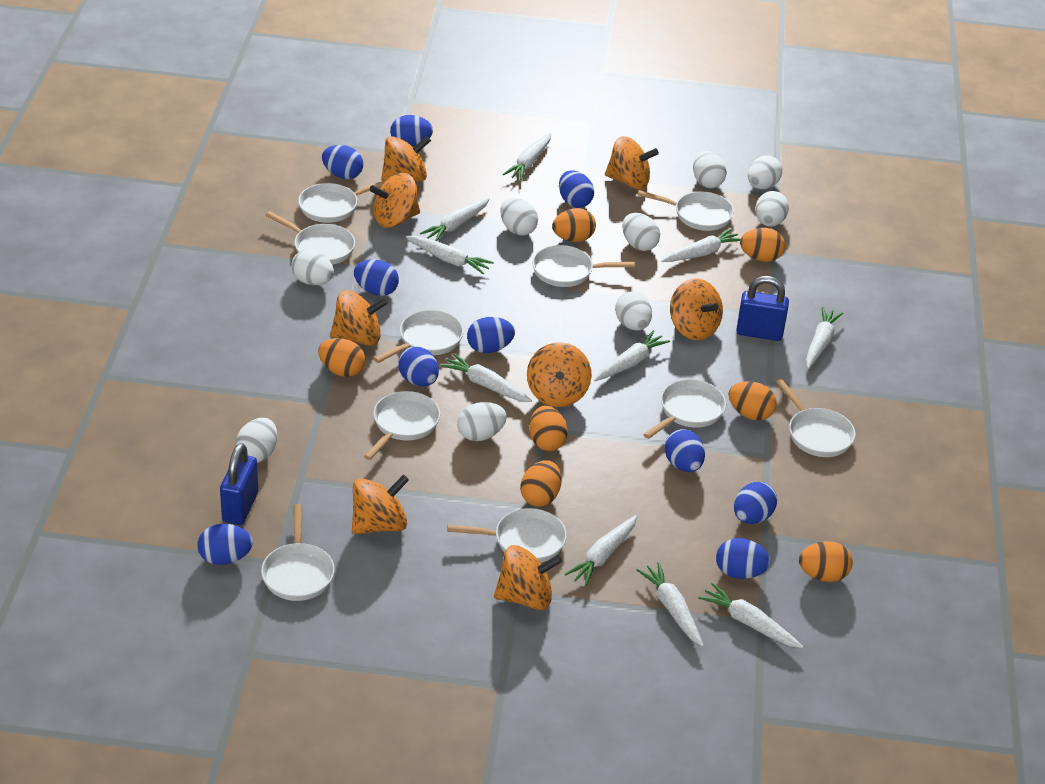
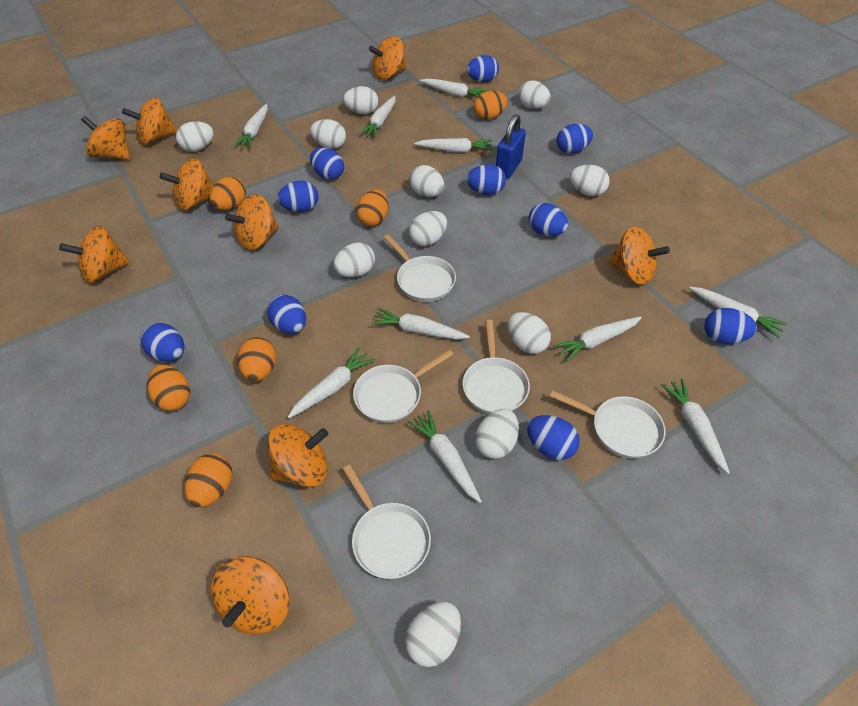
blue padlock: 2 -> 1
orange egg: 7 -> 6
orange spinning top: 8 -> 9
white egg: 9 -> 11
white pan: 10 -> 5

